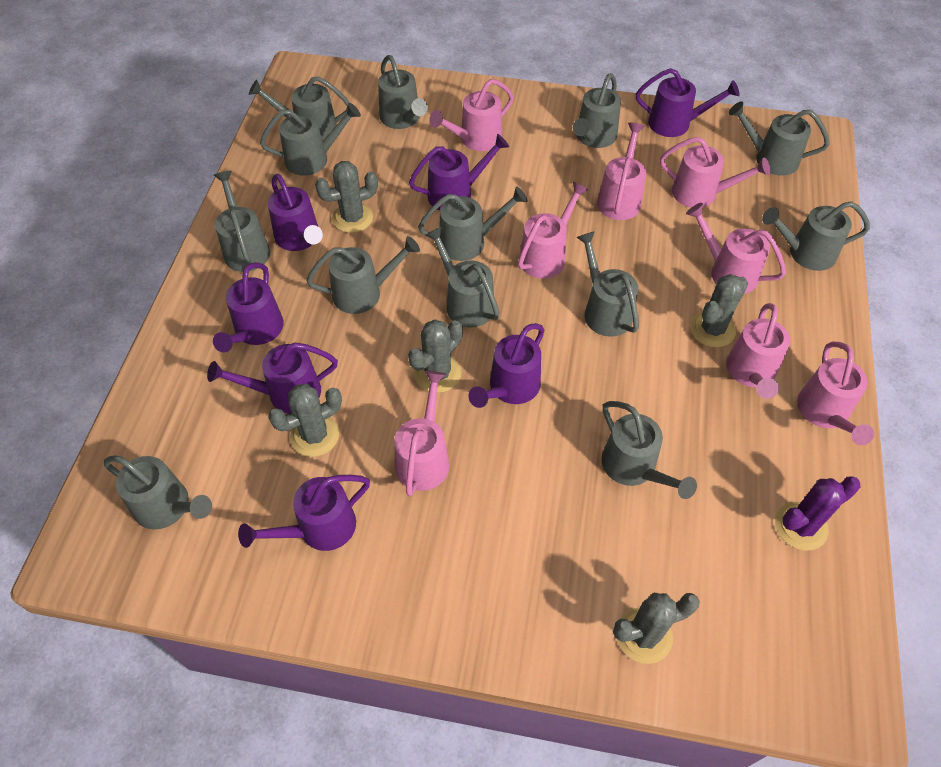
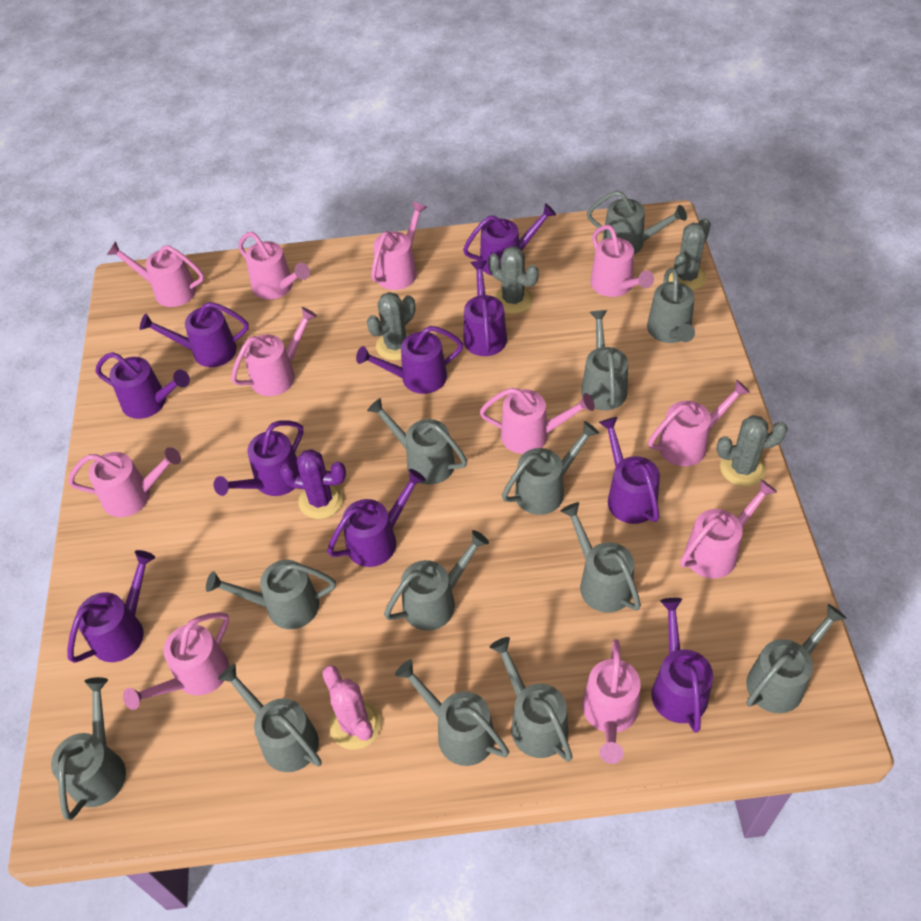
grey cactus: 5 -> 4
pink cactus: 0 -> 1
pink watering can: 8 -> 11
purple watering can: 7 -> 10

